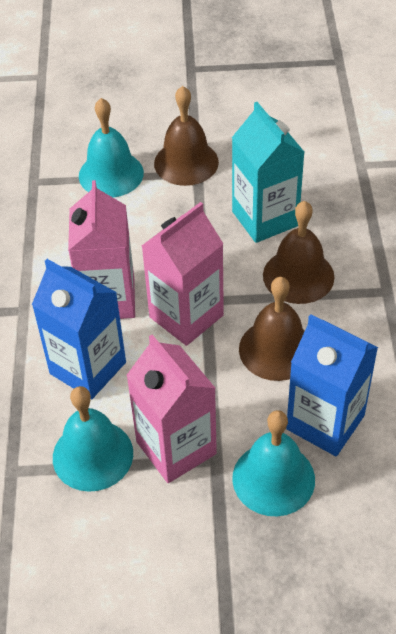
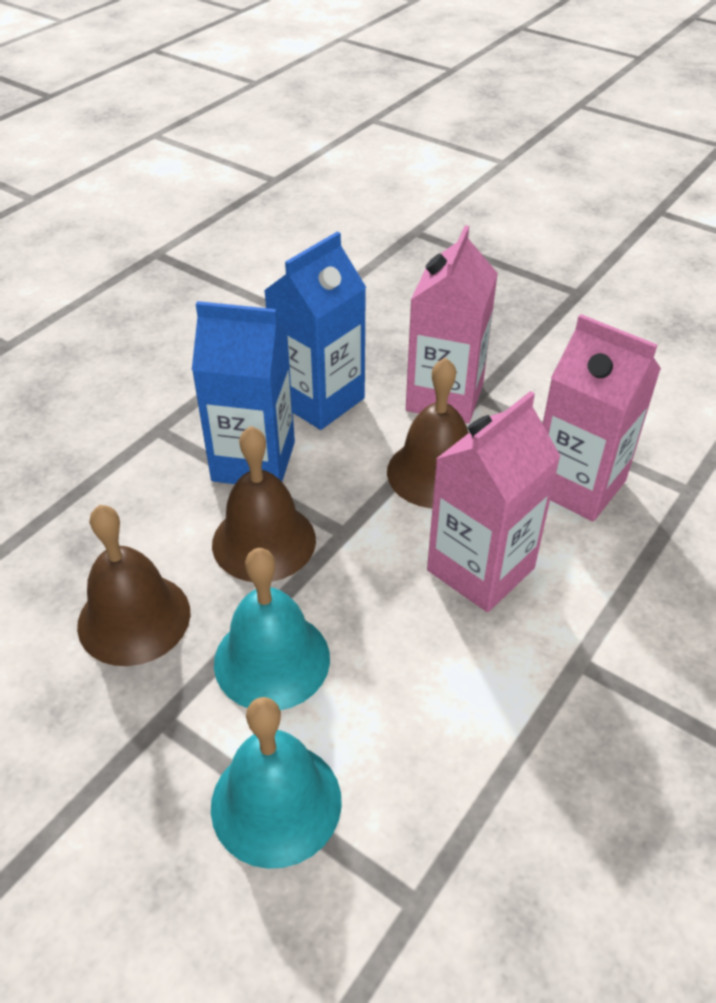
turquoise bell: 3 -> 2
turquoise carton: 1 -> 0

